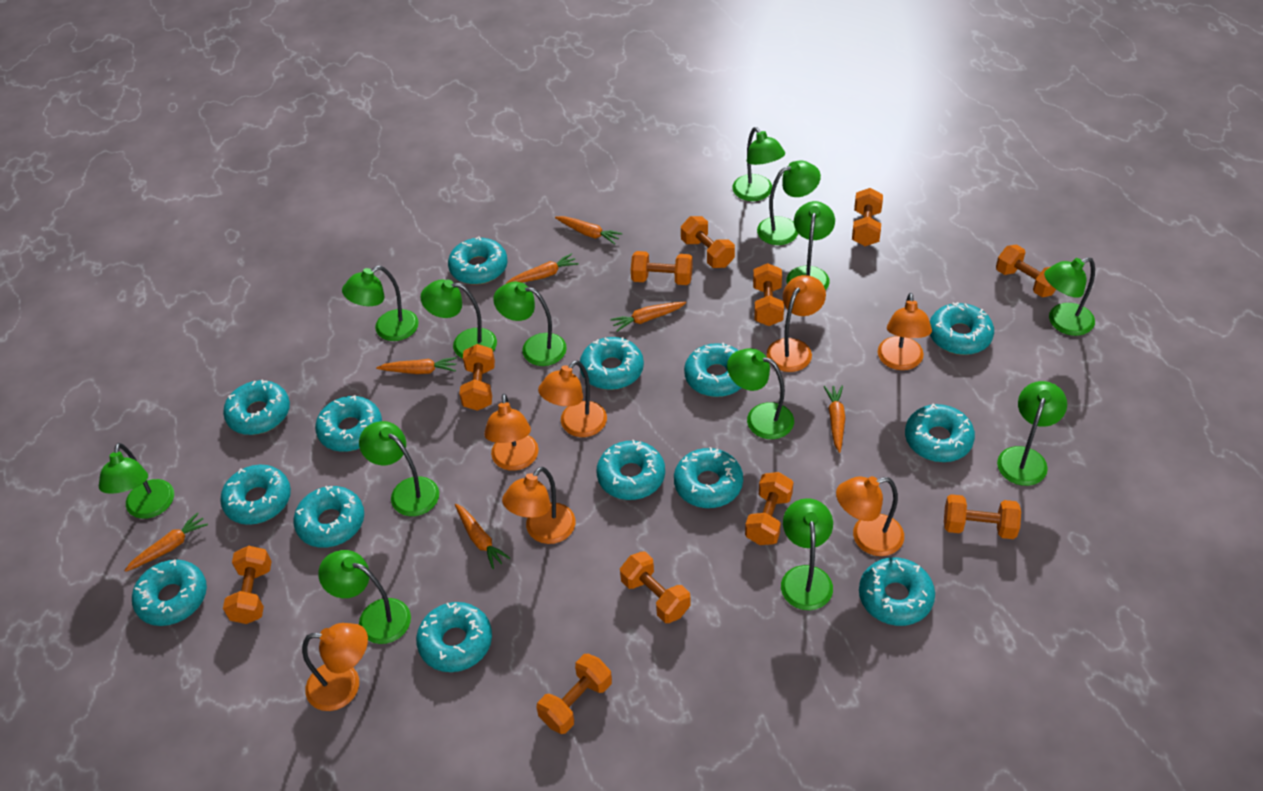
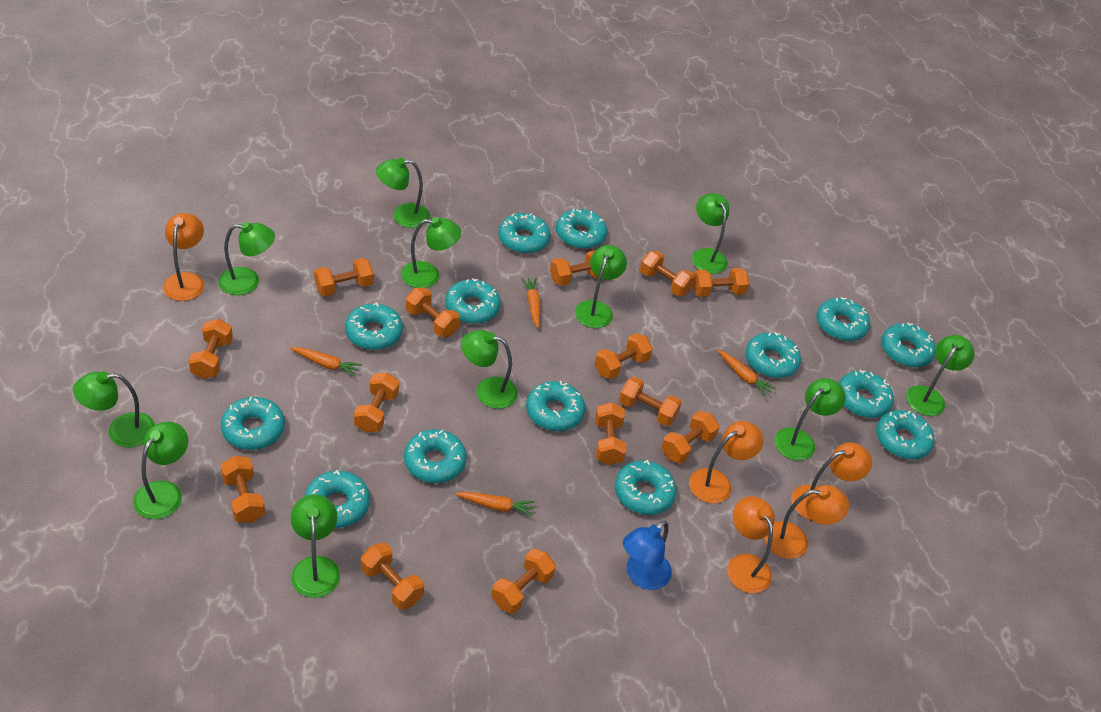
blue lamp: 0 -> 1
green lamp: 13 -> 11
orange carrot: 7 -> 4
orange dumbbell: 11 -> 14
orange lamp: 7 -> 5

